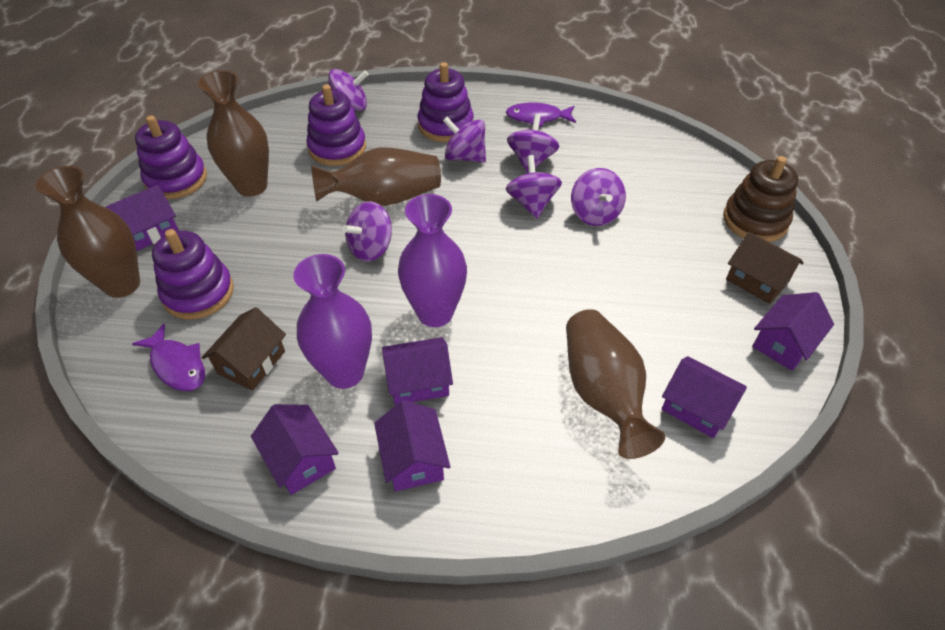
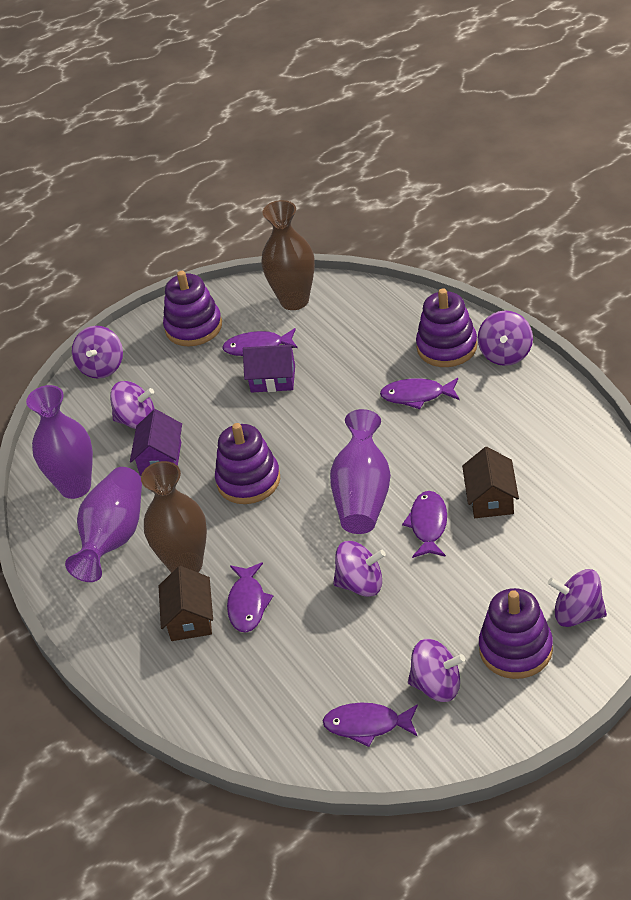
brown stacking toy: 1 -> 0
brown vase: 4 -> 2
purple fish: 2 -> 5
purple house: 6 -> 2
purple vase: 2 -> 3

